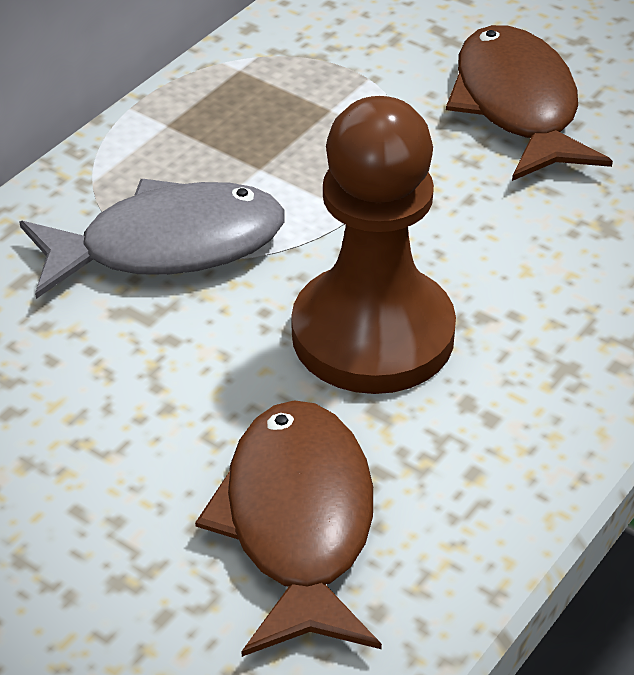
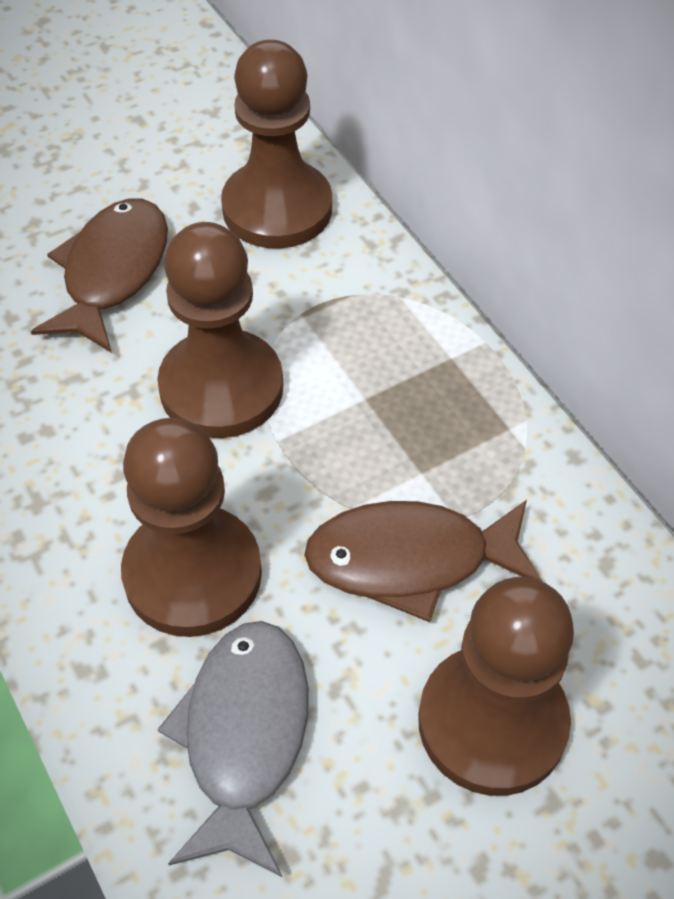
brown pawn: 1 -> 4

